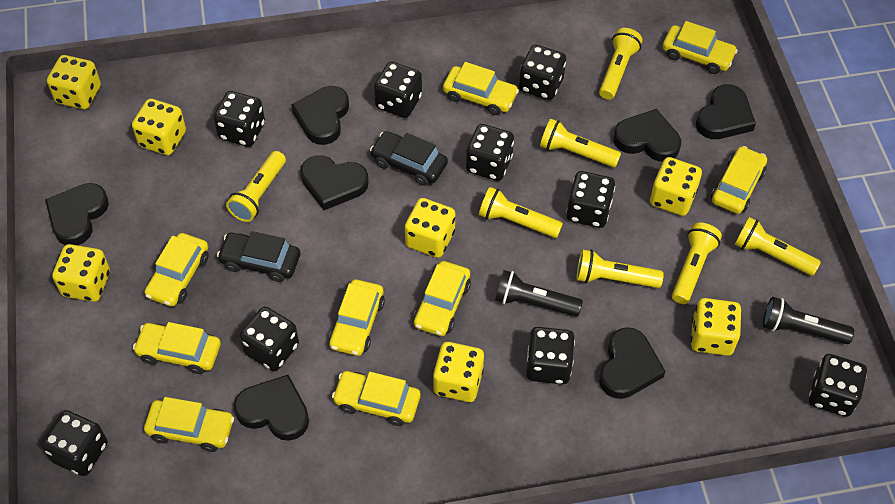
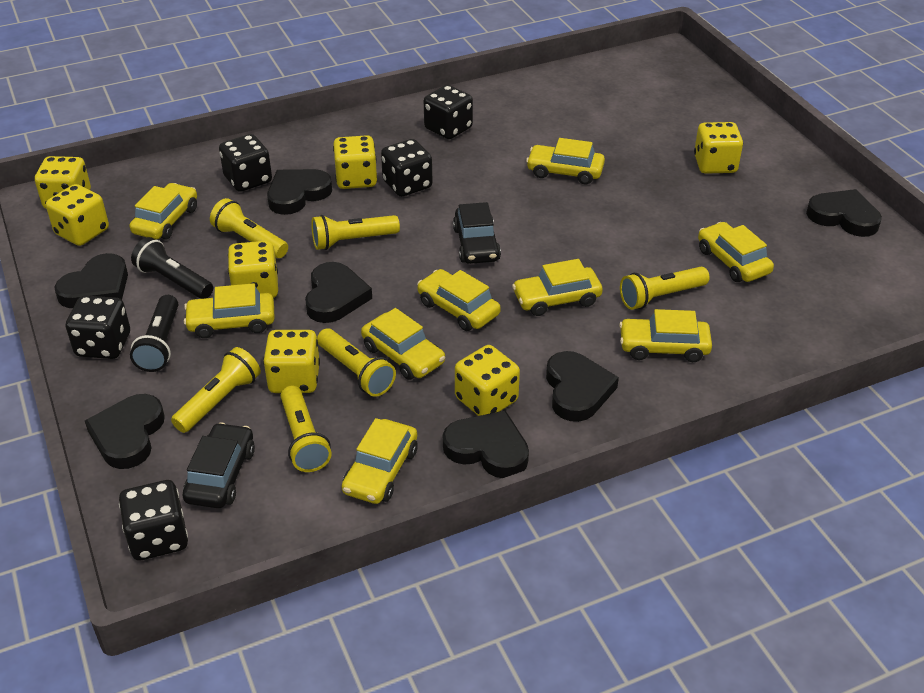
black dice: 9 -> 5
yellow flashlight: 7 -> 6

